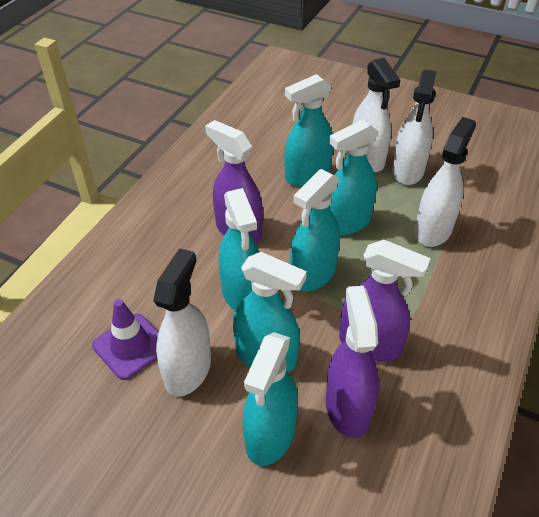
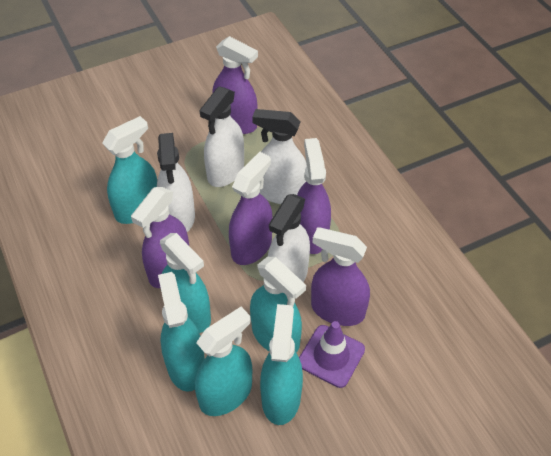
purple spray bottle: 3 -> 5

